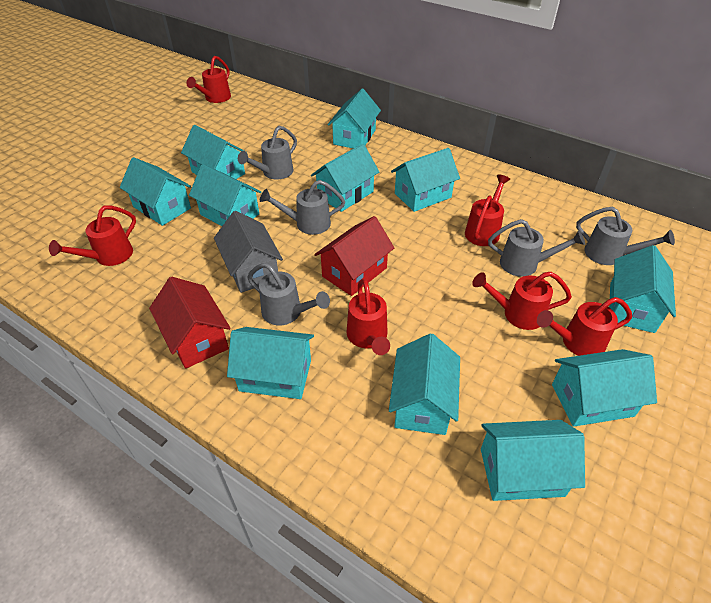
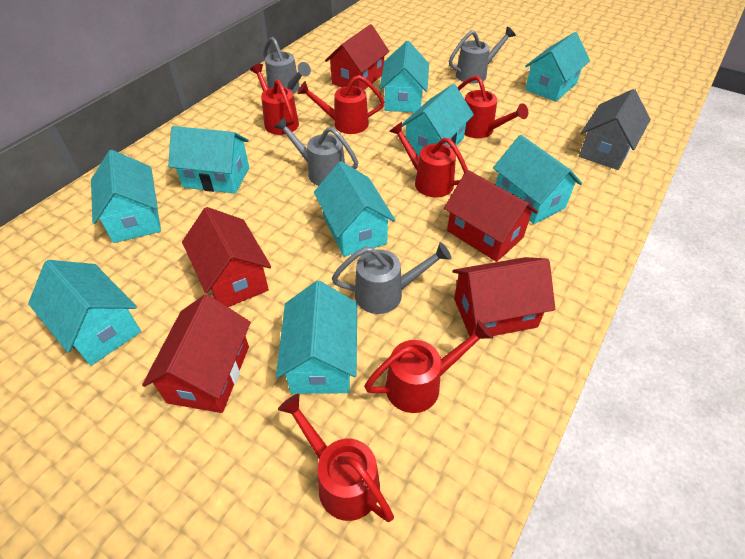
grey watering can: 5 -> 4
red house: 2 -> 5
turquoise house: 11 -> 9

